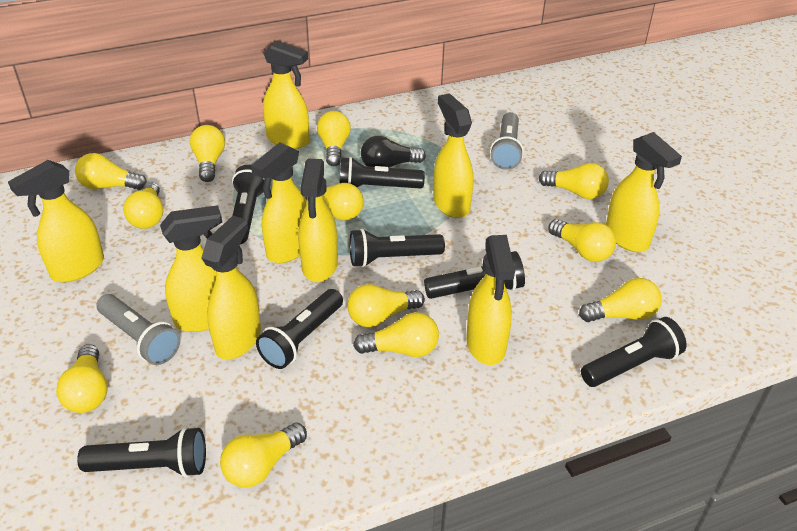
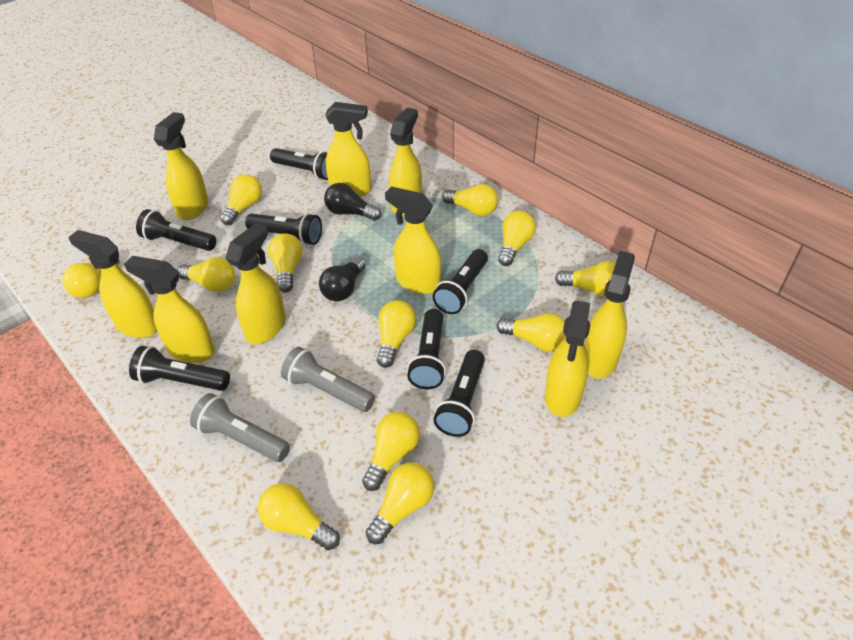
black light bulb: 1 -> 2

